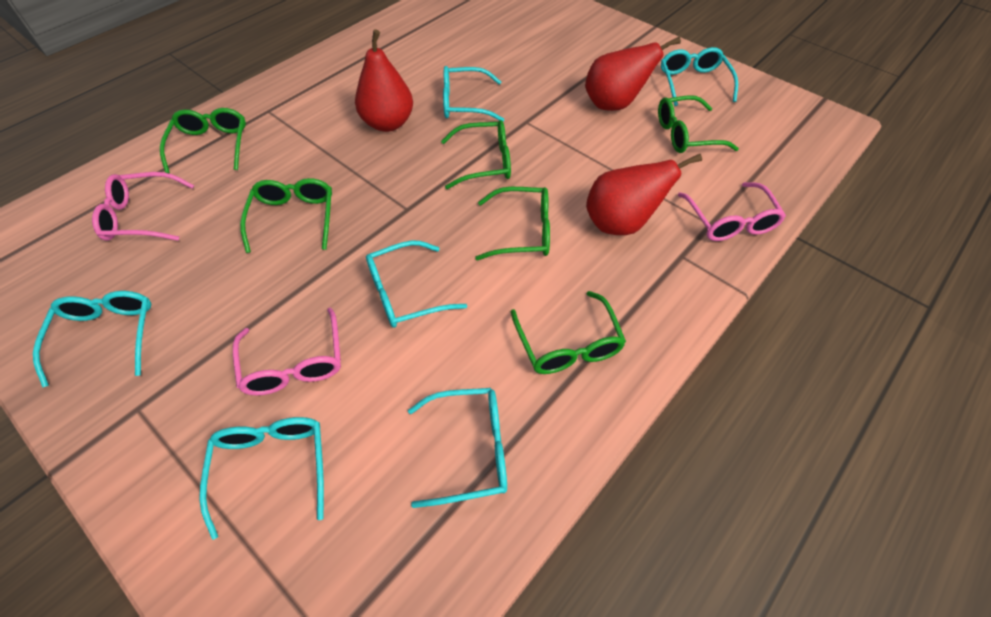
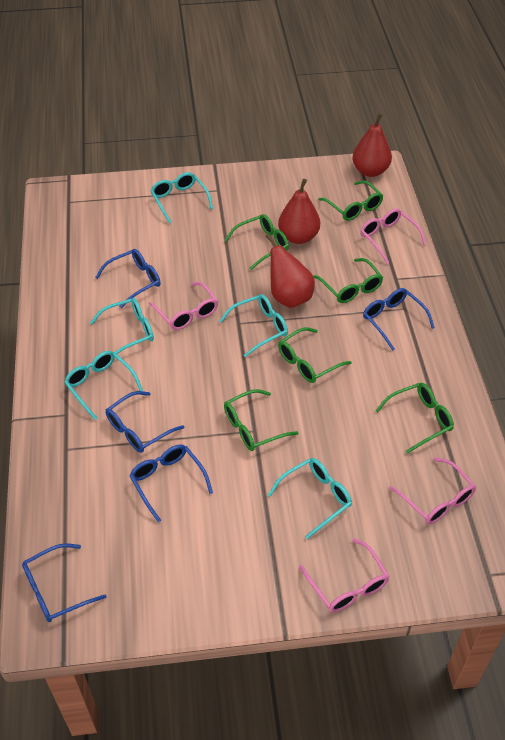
blue glasses: 0 -> 5
pink glasses: 3 -> 4
turquoise glasses: 6 -> 5

